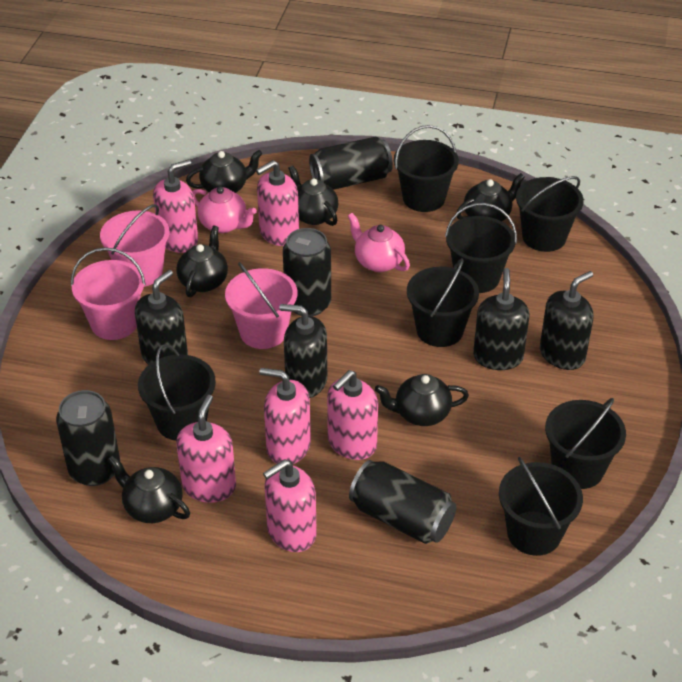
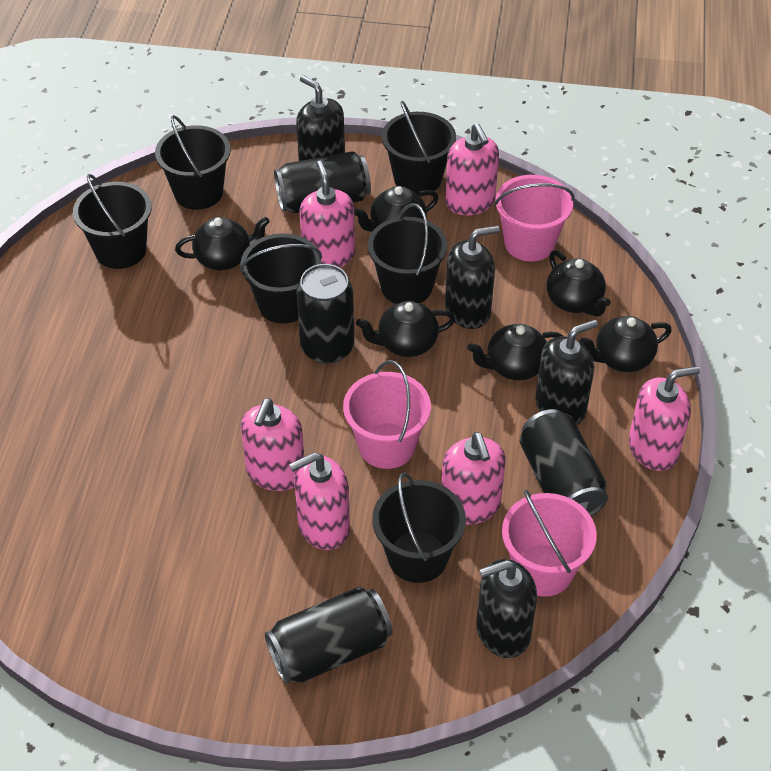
black bucket: 7 -> 6
pink teapot: 2 -> 0

